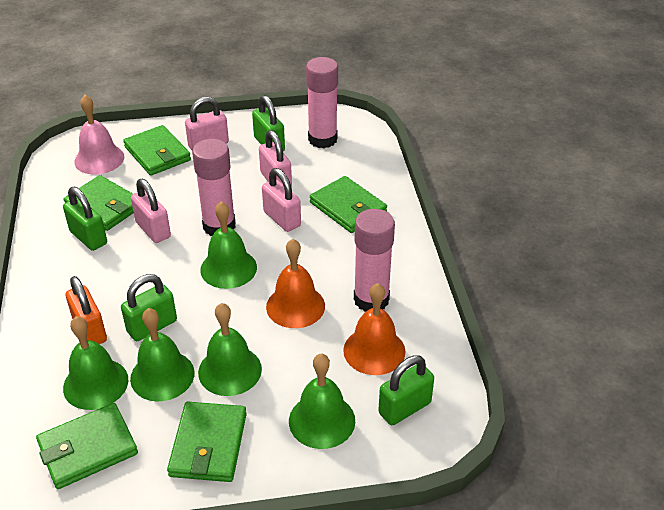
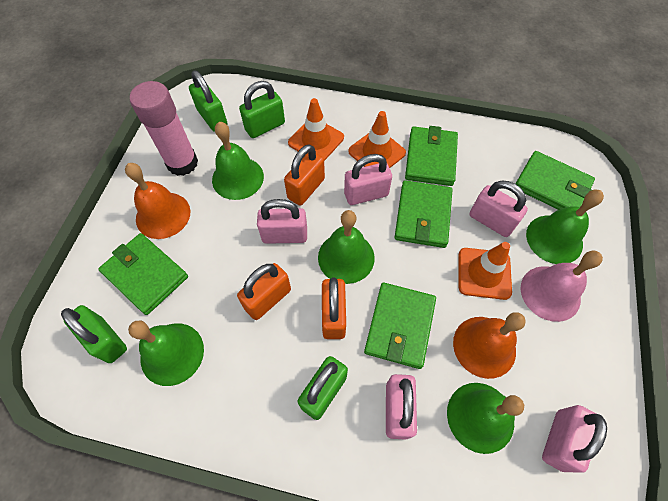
orange padlock: 1 -> 3
orange traffic cone: 0 -> 3
pink glue stick: 3 -> 1
pink padlock: 4 -> 5

